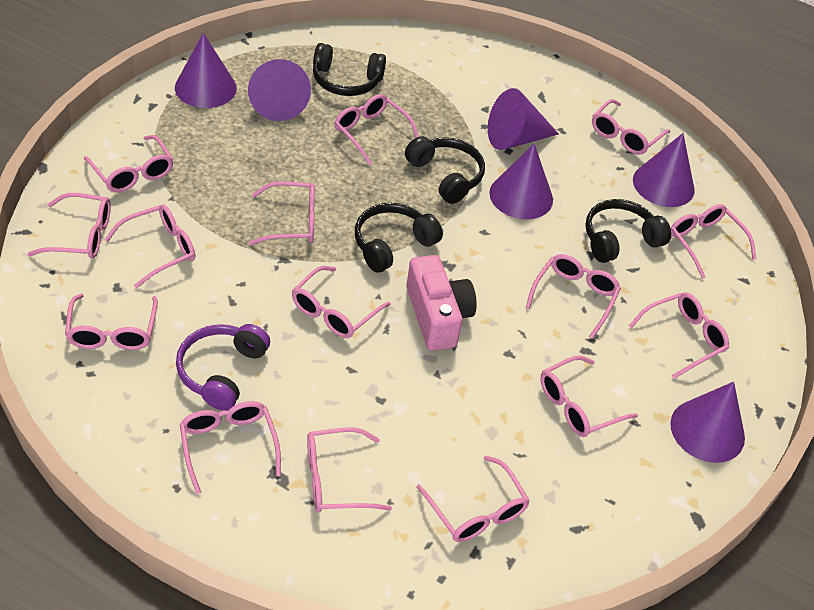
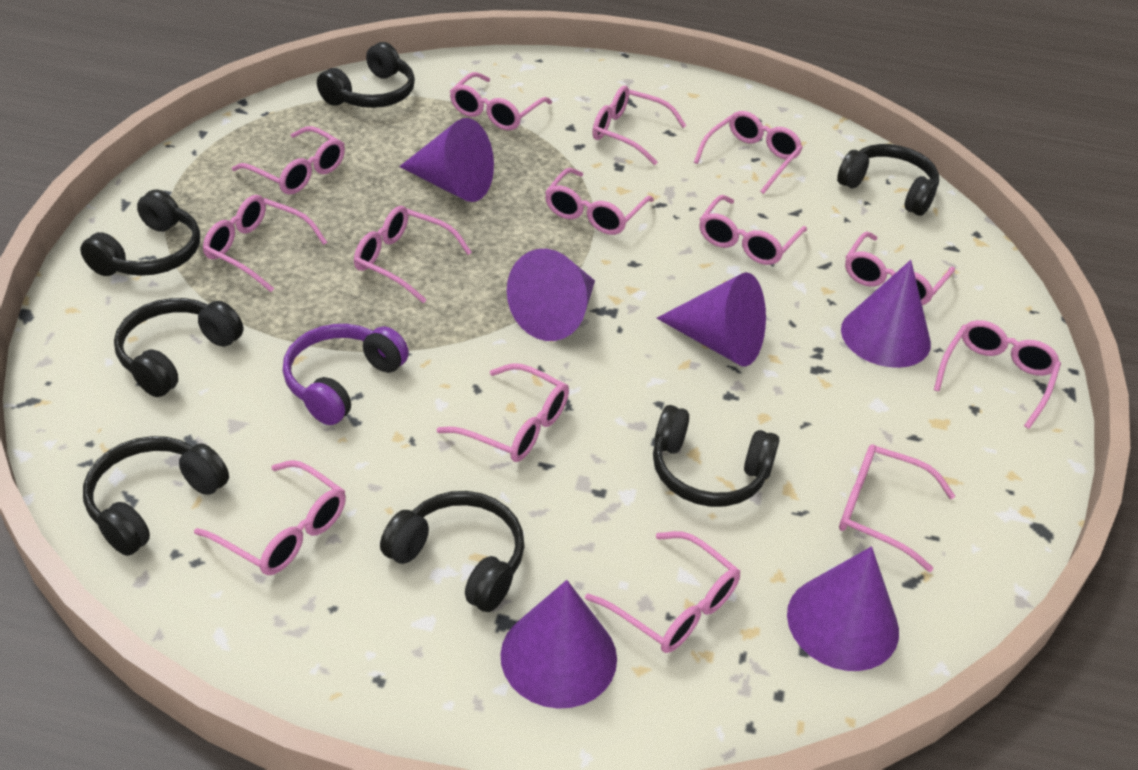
black headphones: 4 -> 7
pink camera: 1 -> 0
pink glasses: 15 -> 14

